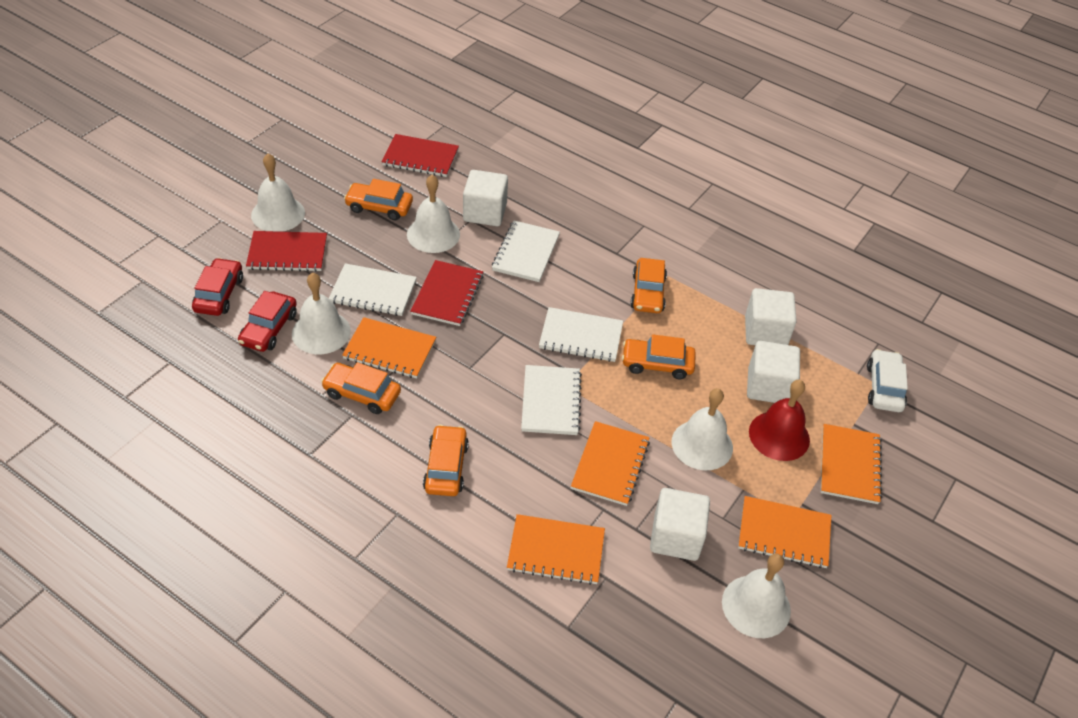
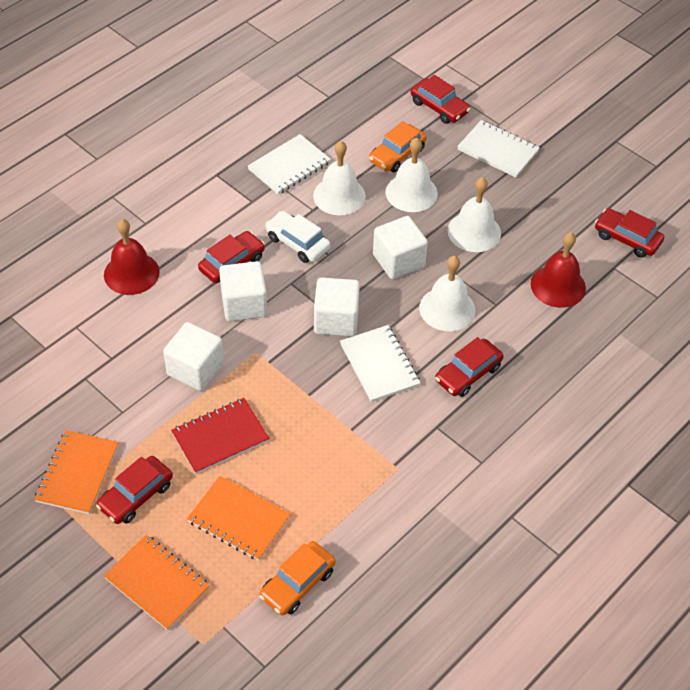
orange car: 5 -> 2
orange notebook: 5 -> 3
red bell: 1 -> 2
red car: 2 -> 5
red notebook: 3 -> 1
white bell: 5 -> 4
white notebook: 4 -> 3

